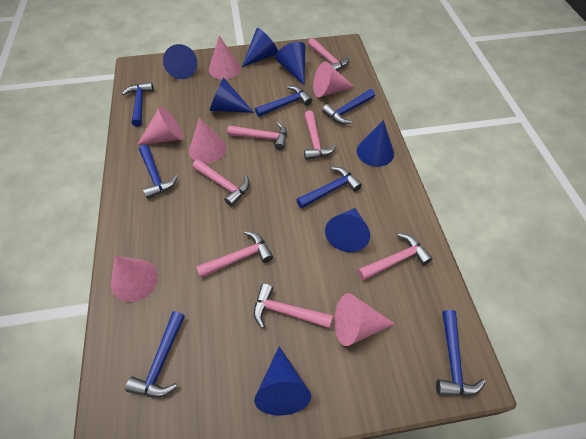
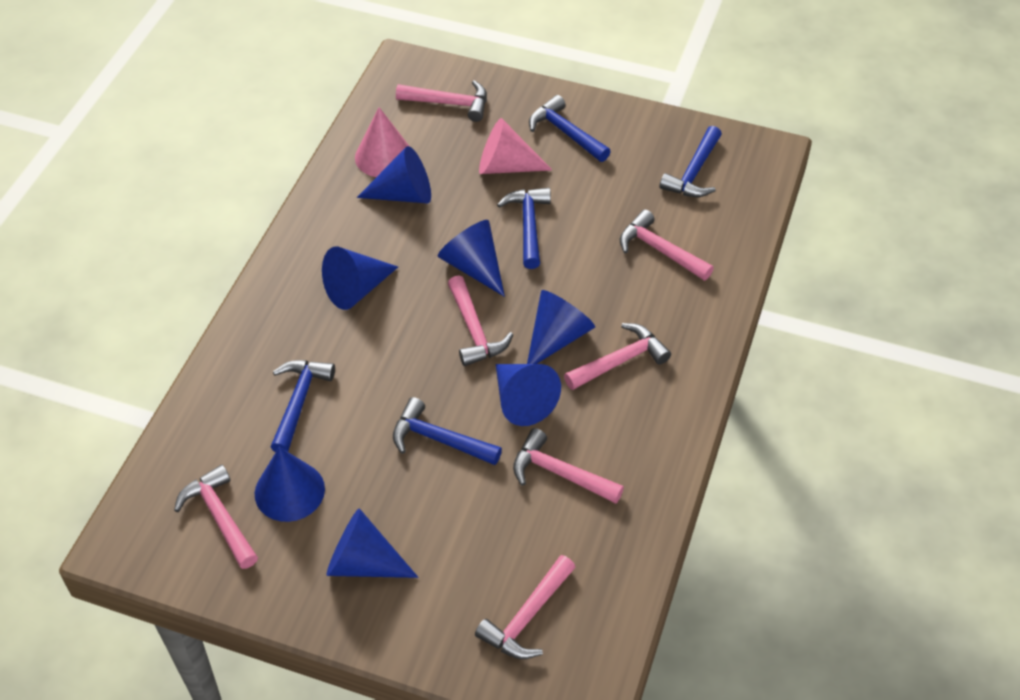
blue hammer: 7 -> 5
pink cone: 6 -> 2

